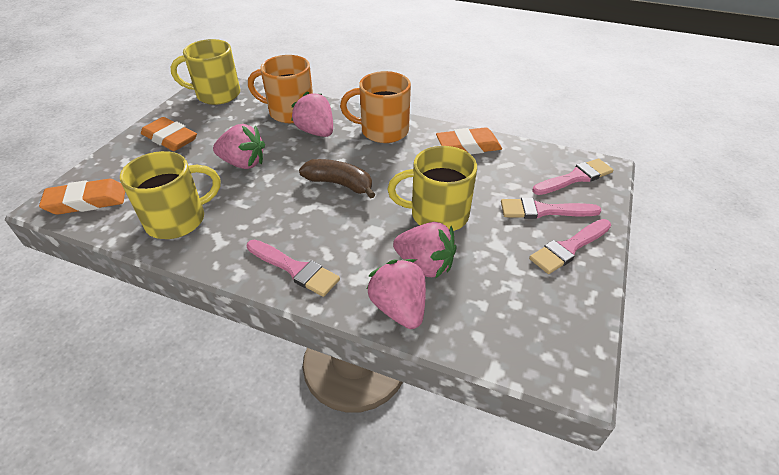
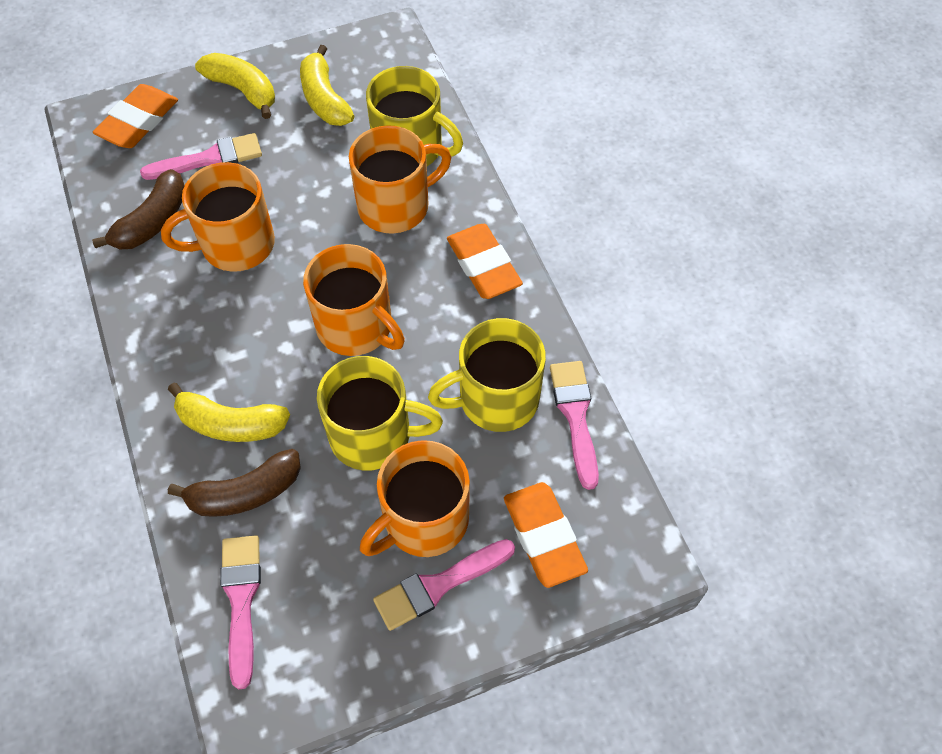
brown banana: 1 -> 2
orange mug: 2 -> 4
pink strawberry: 4 -> 0
yellow banana: 0 -> 3

